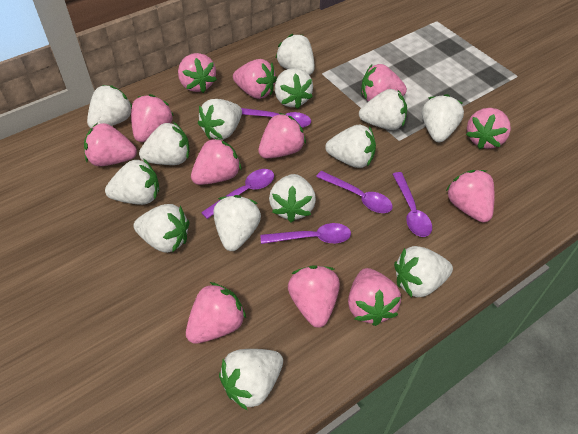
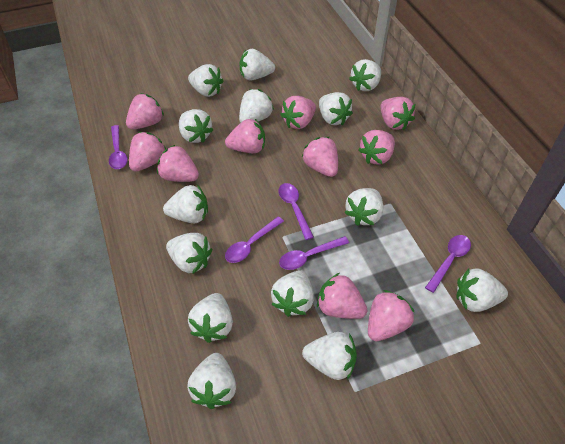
pink strawberry: 12 -> 10

